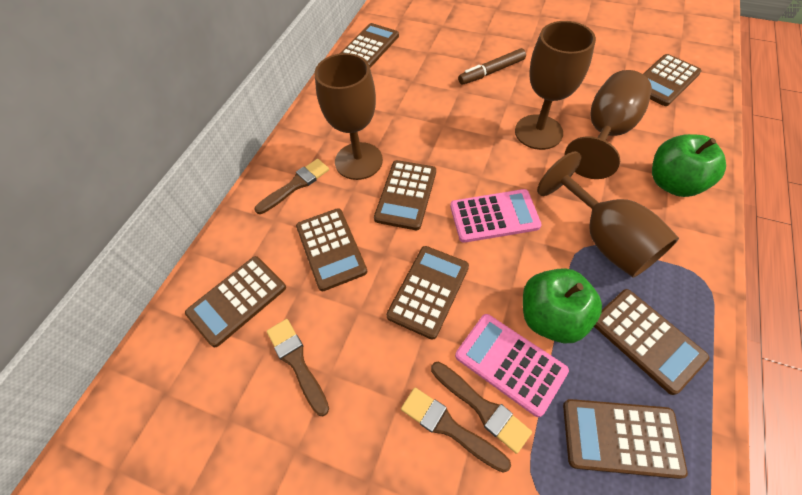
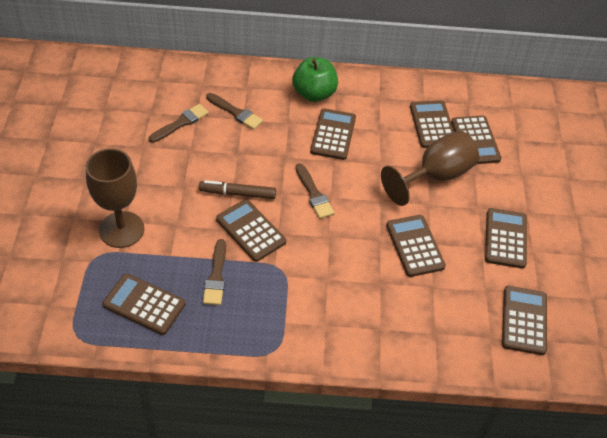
brown goblet: 4 -> 2
green apple: 2 -> 1
pink calculator: 2 -> 0

